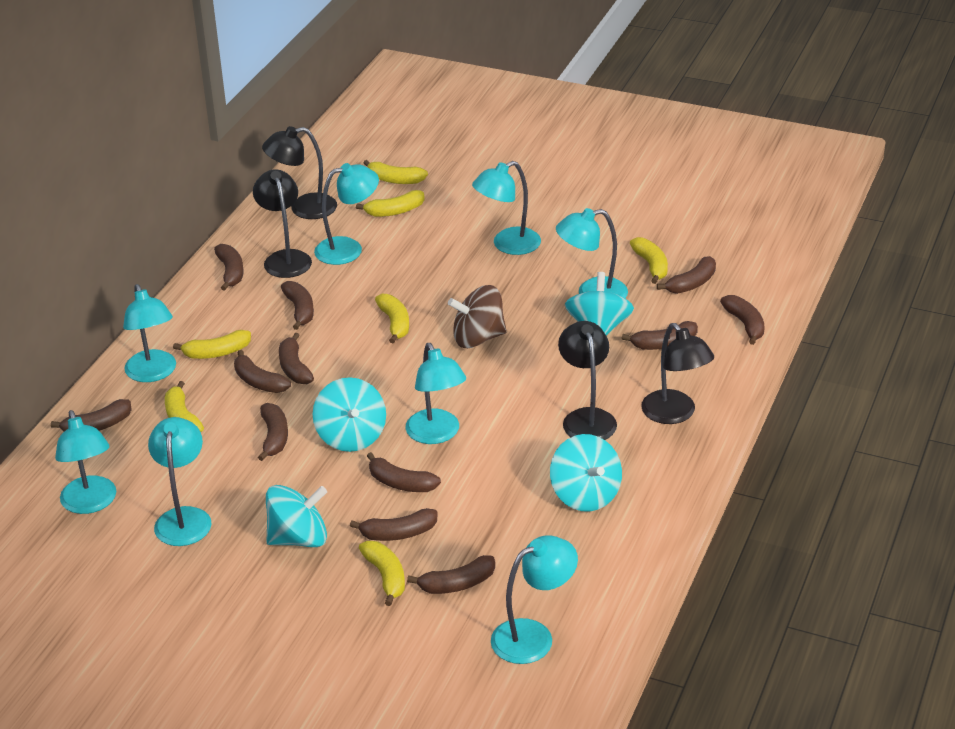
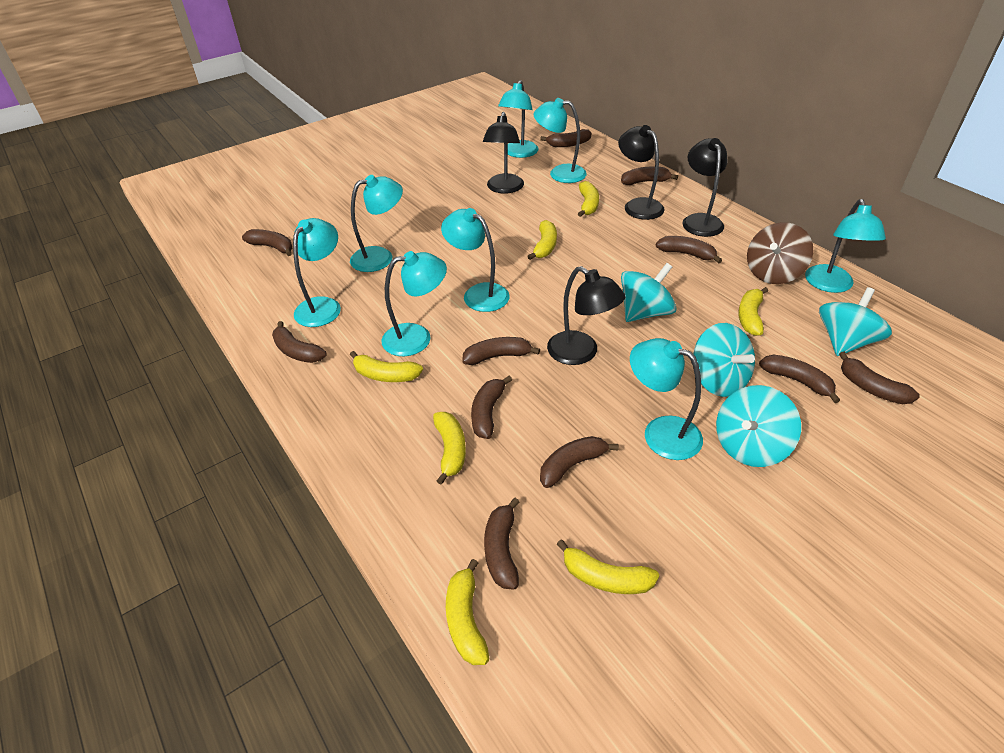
brown banana: 12 -> 11

